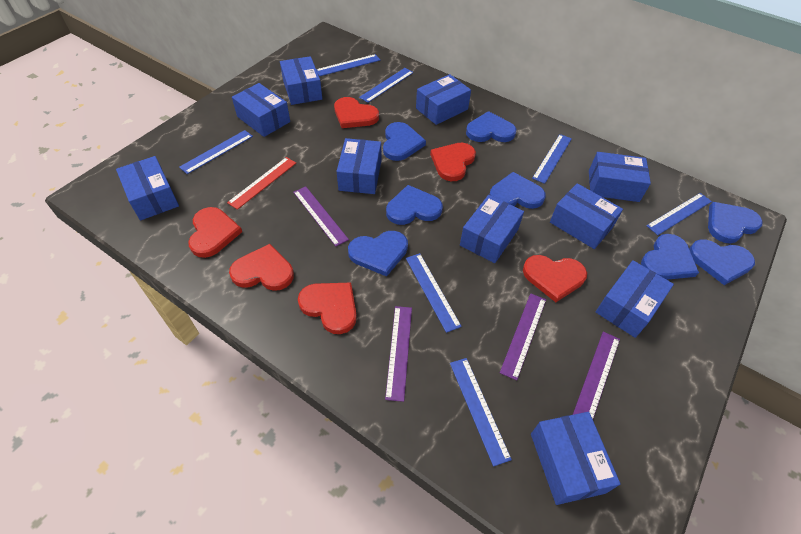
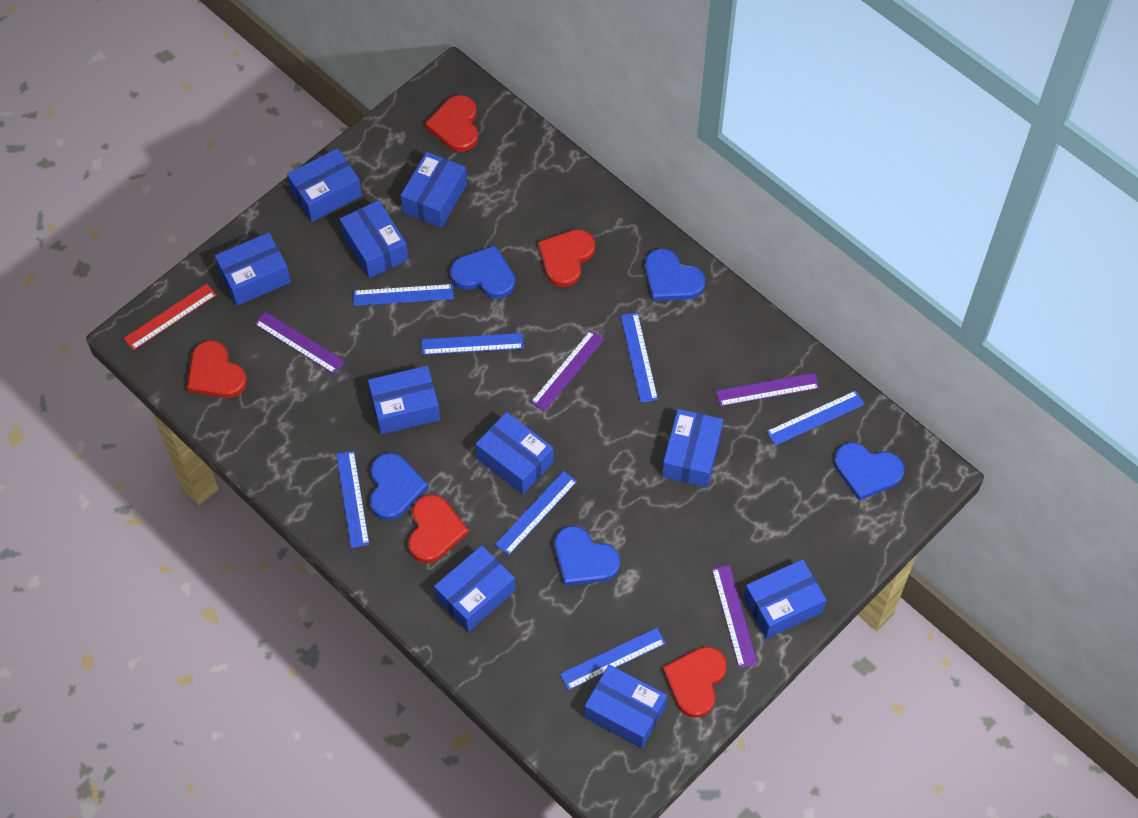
blue heart: 8 -> 5
red heart: 6 -> 5

